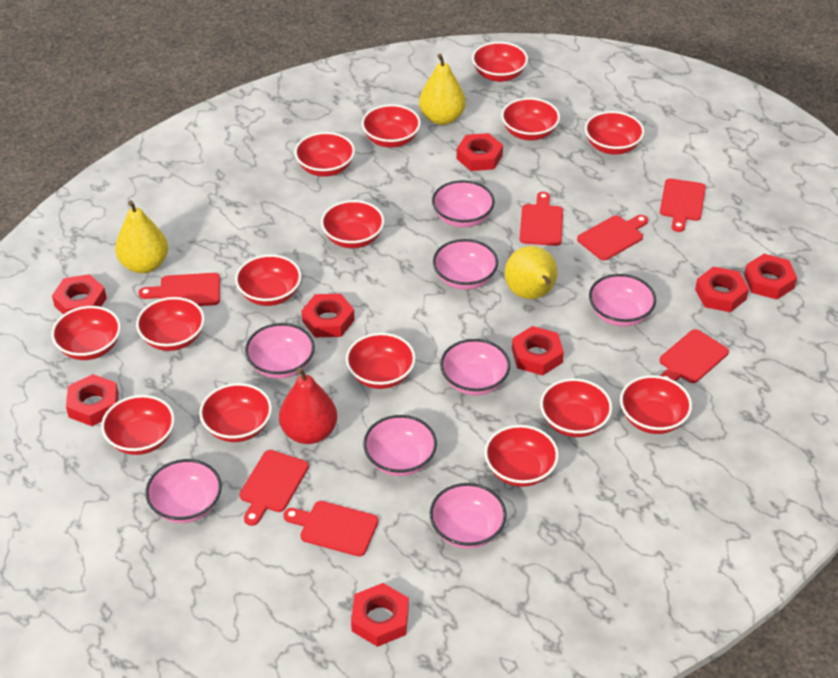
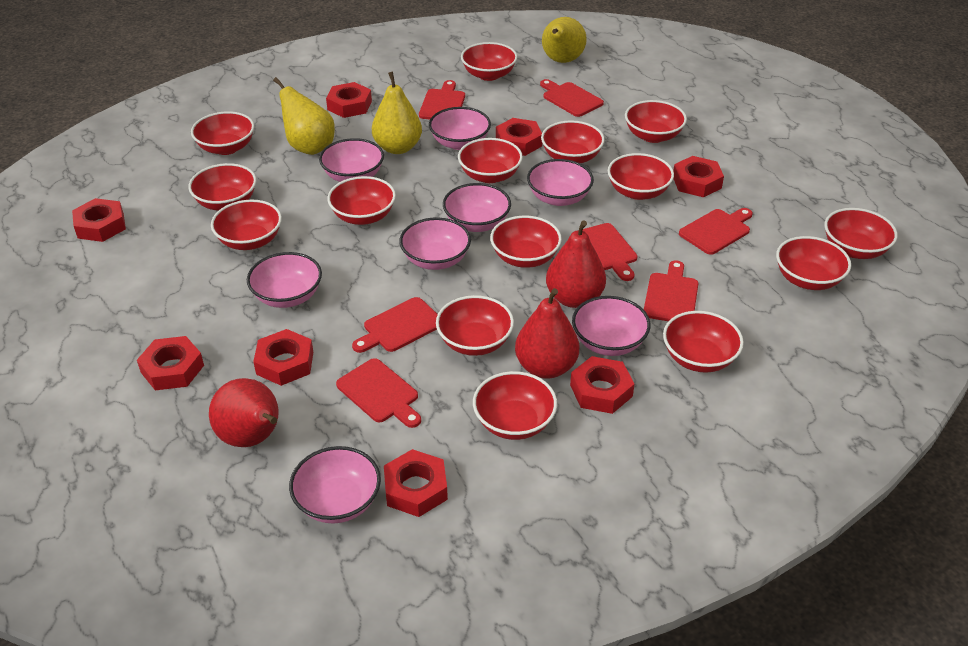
red pear: 1 -> 3

